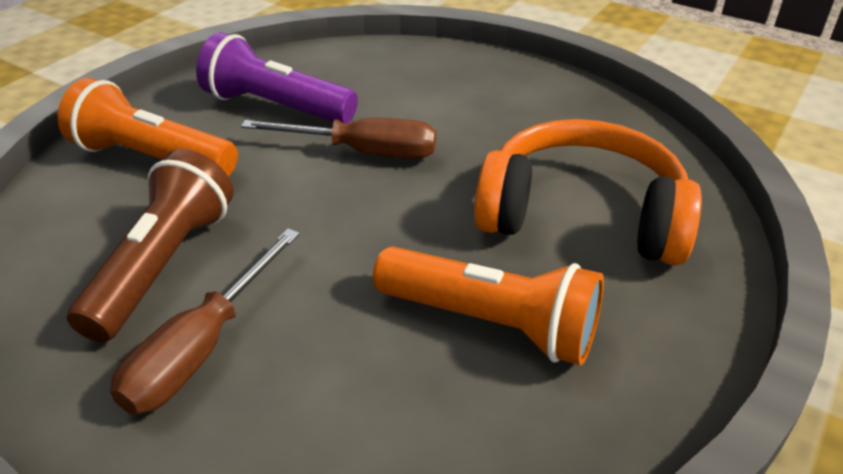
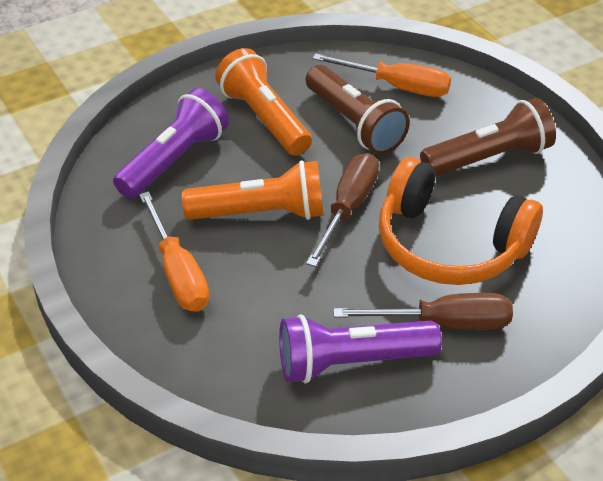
brown flashlight: 1 -> 2
orange screwdriver: 0 -> 2
purple flashlight: 1 -> 2

